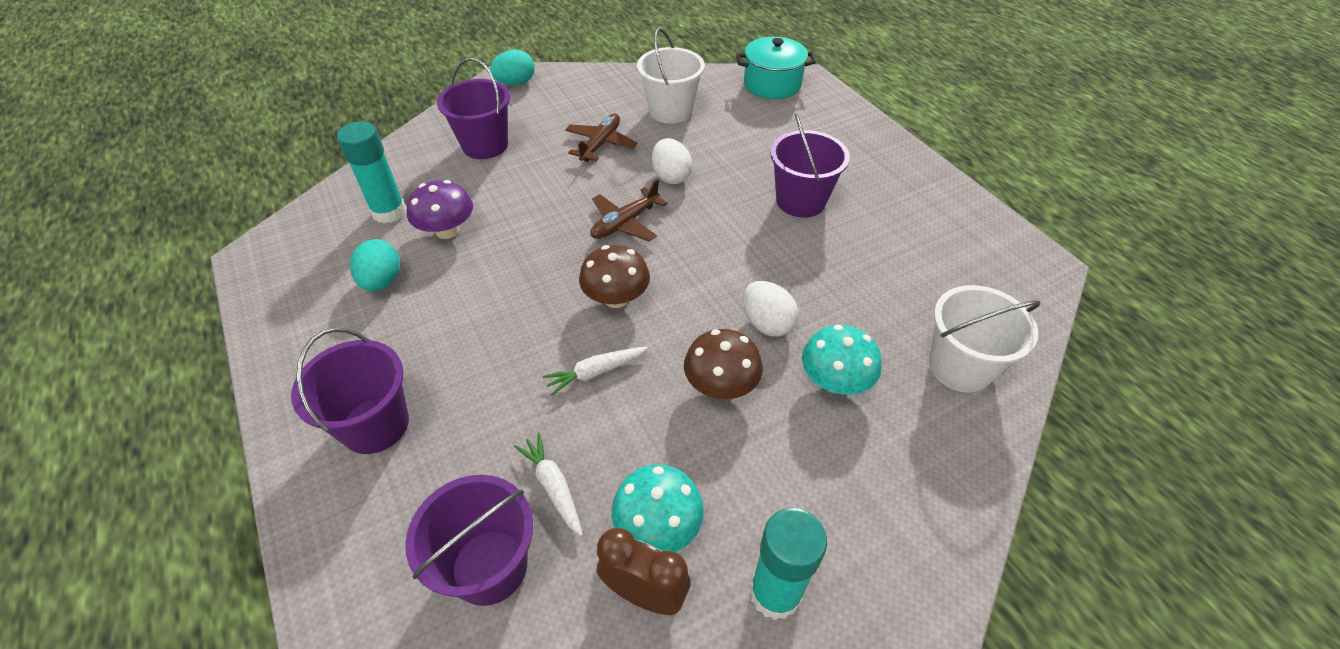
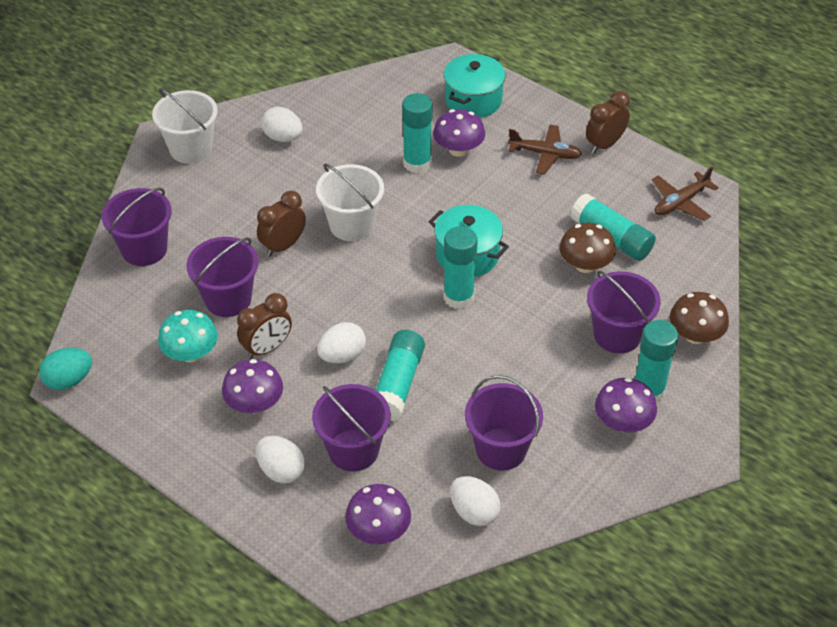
brown clock: 1 -> 3
purple bucket: 4 -> 5
purple mushroom: 1 -> 4
turquoise egg: 2 -> 1
turquoise glue stick: 2 -> 5
turquoise mushroom: 2 -> 1
turquoise pot: 1 -> 2
white carrot: 2 -> 0
white egg: 2 -> 4

